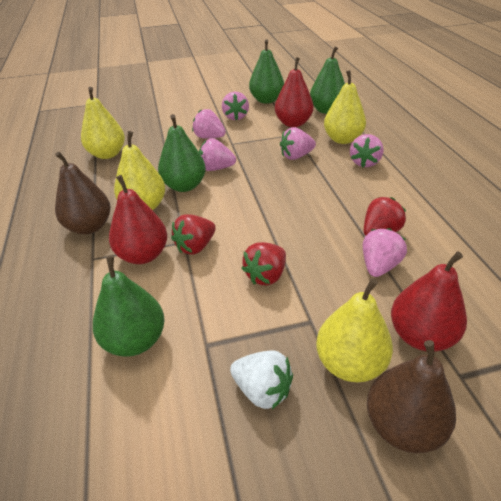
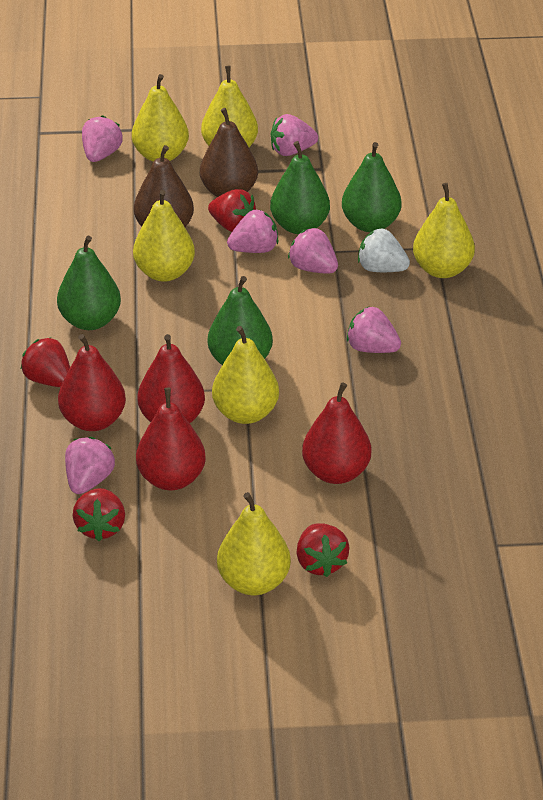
red pear: 3 -> 4
red strawberry: 3 -> 4
yellow pear: 4 -> 6

